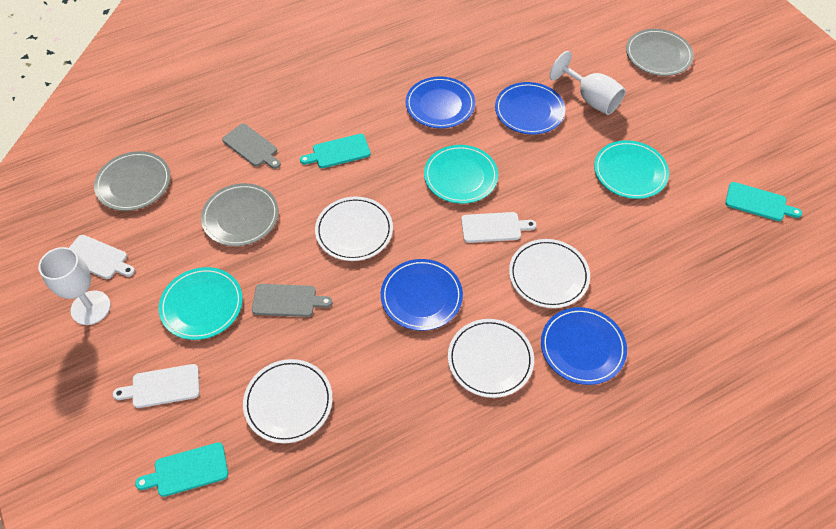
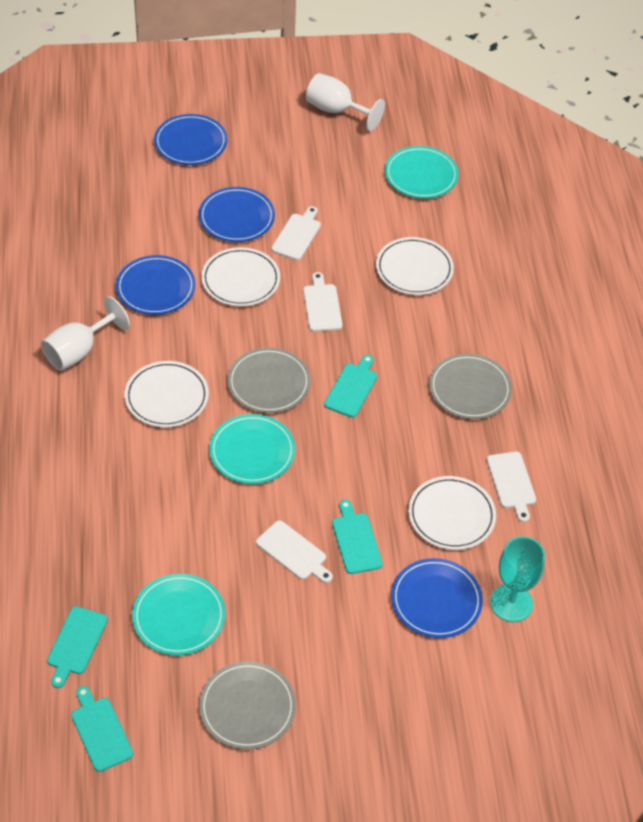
grey cutting board: 2 -> 0
turquoise cutting board: 3 -> 4
turquoise goblet: 0 -> 1
white cutting board: 3 -> 4

